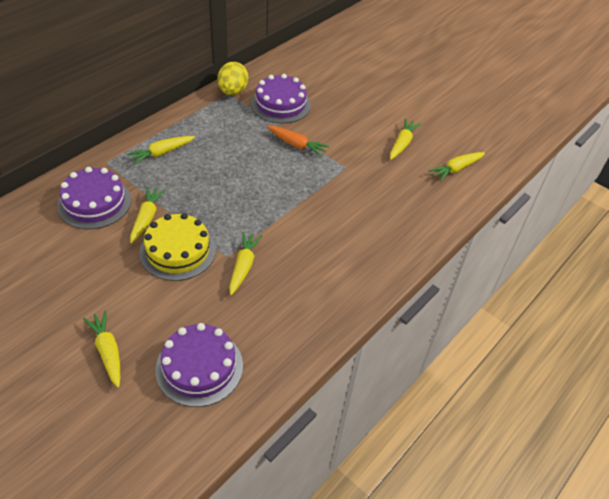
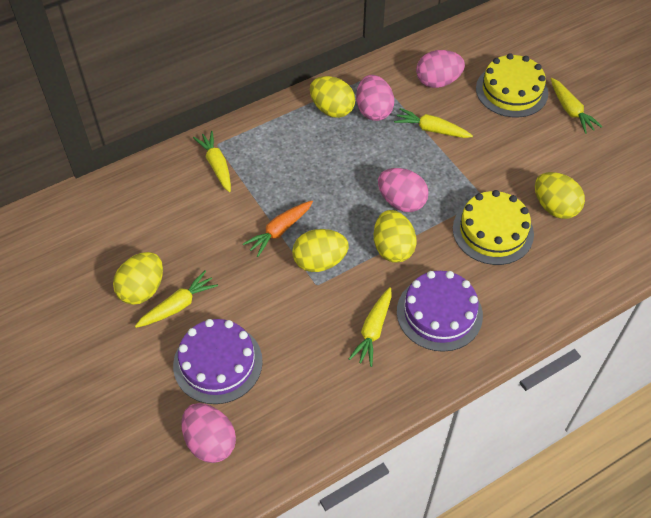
pink egg: 0 -> 4
purple cake: 3 -> 2
yellow cake: 1 -> 2
yellow carrot: 6 -> 5
yellow egg: 1 -> 5

